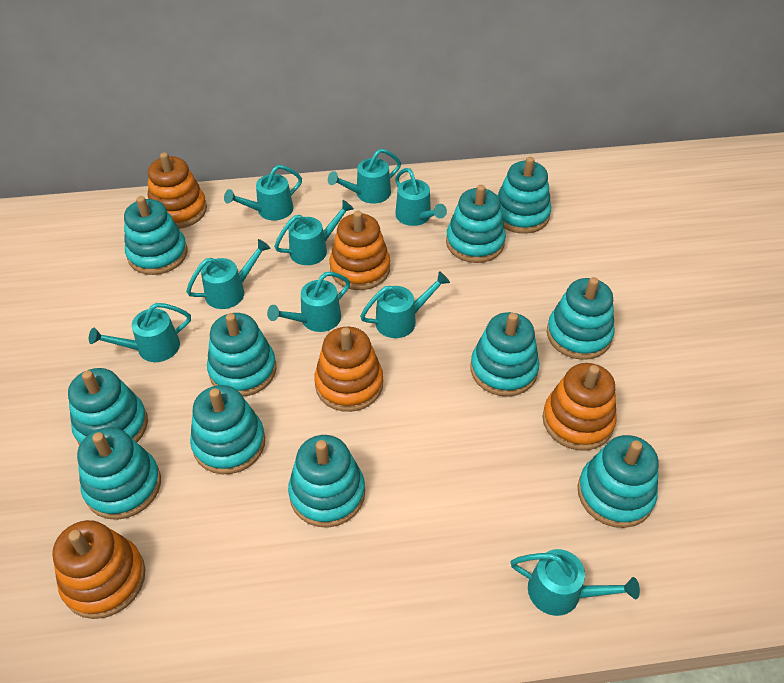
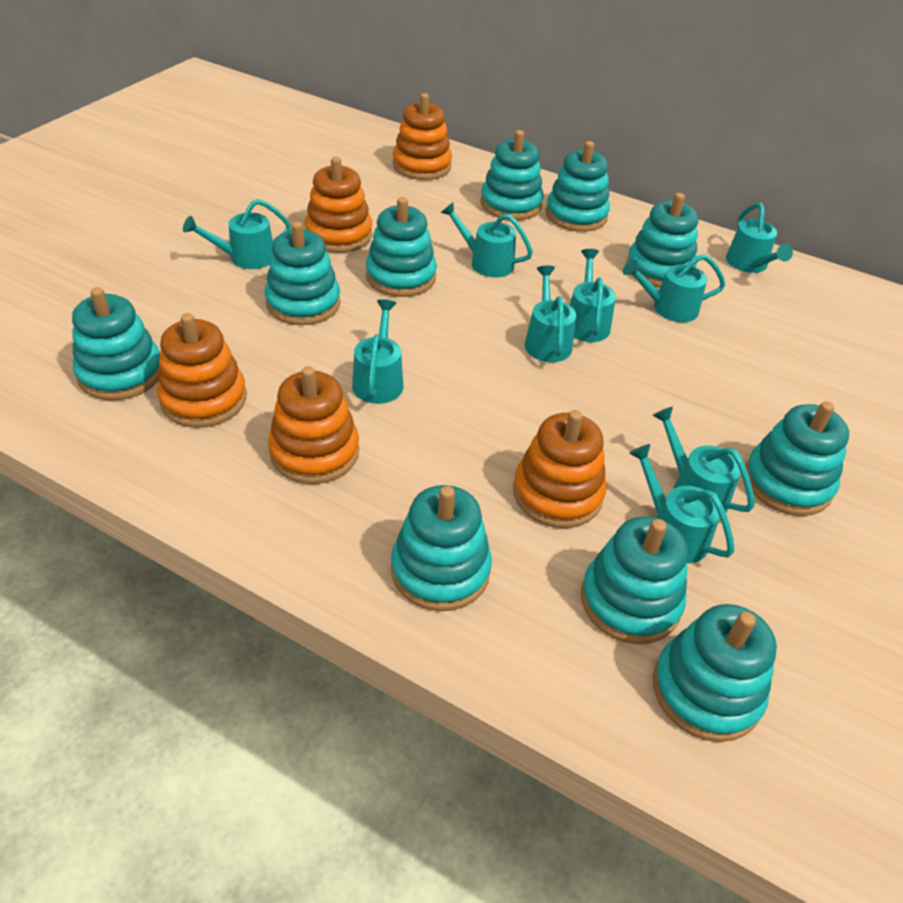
turquoise stacking toy: 11 -> 10

